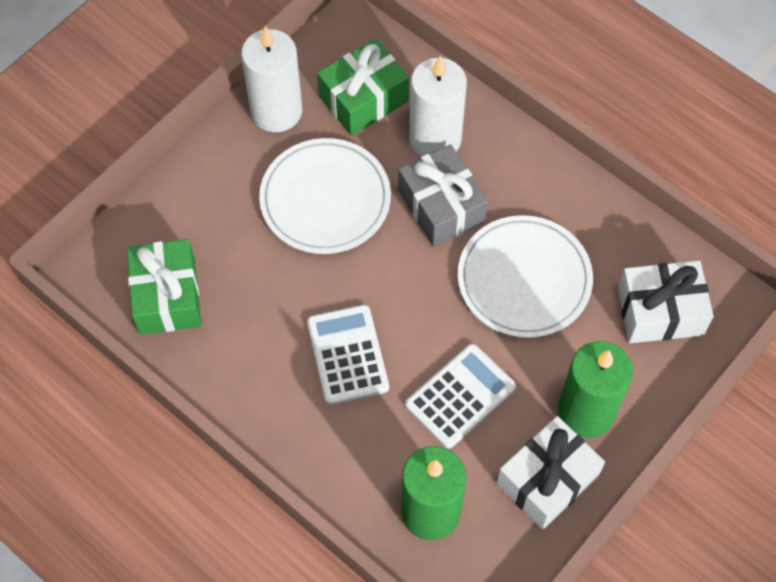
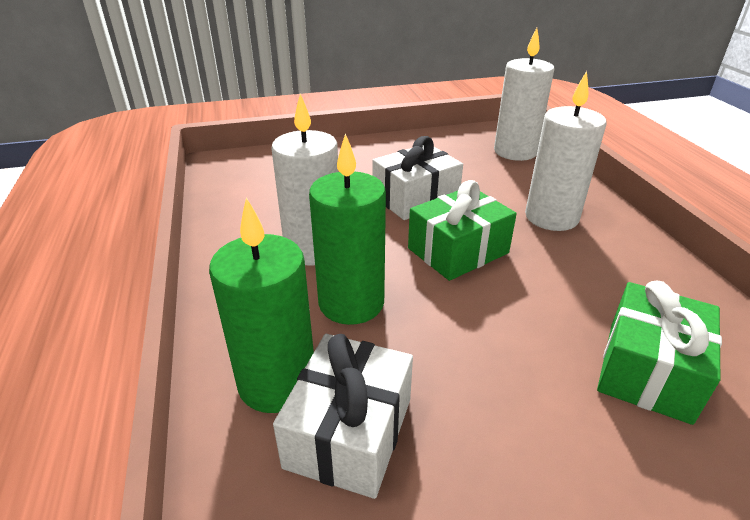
grey gift: 1 -> 0
white calculator: 2 -> 0
white candle: 2 -> 3
white plate: 2 -> 0

